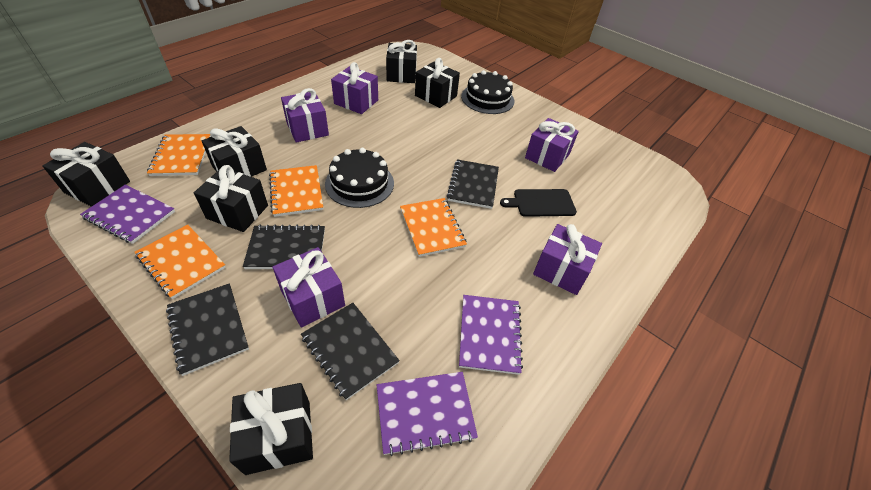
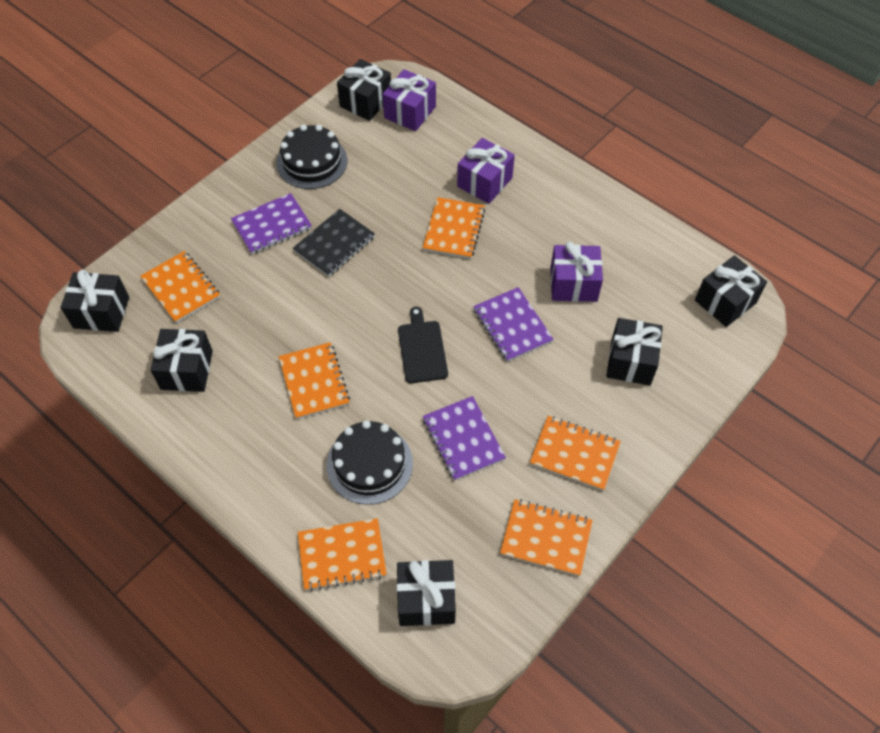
black notebook: 4 -> 1
orange notebook: 4 -> 6
purple gift: 5 -> 3

